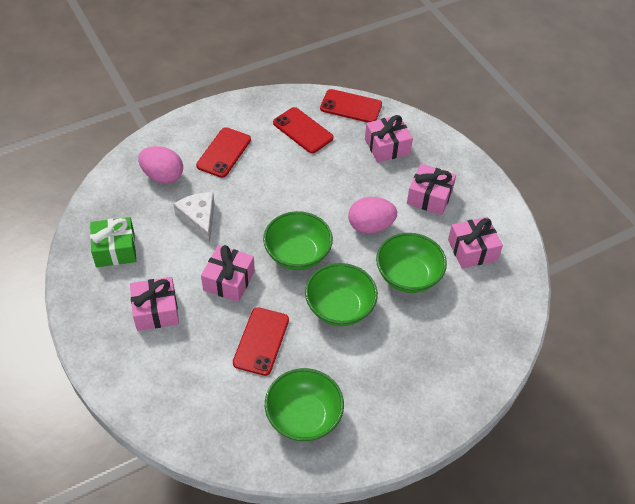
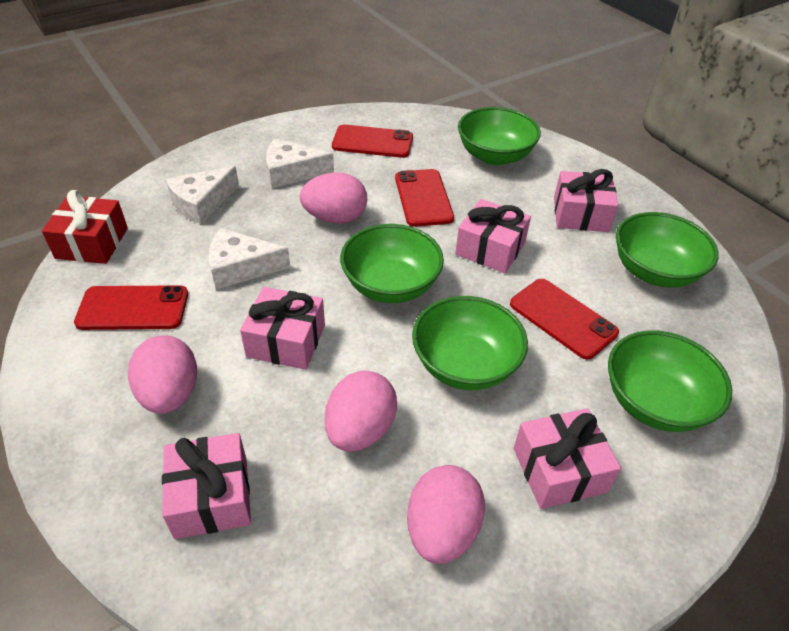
green bowl: 4 -> 5
green gift: 1 -> 0
pink egg: 2 -> 4
red gift: 0 -> 1
white cheese: 1 -> 3

